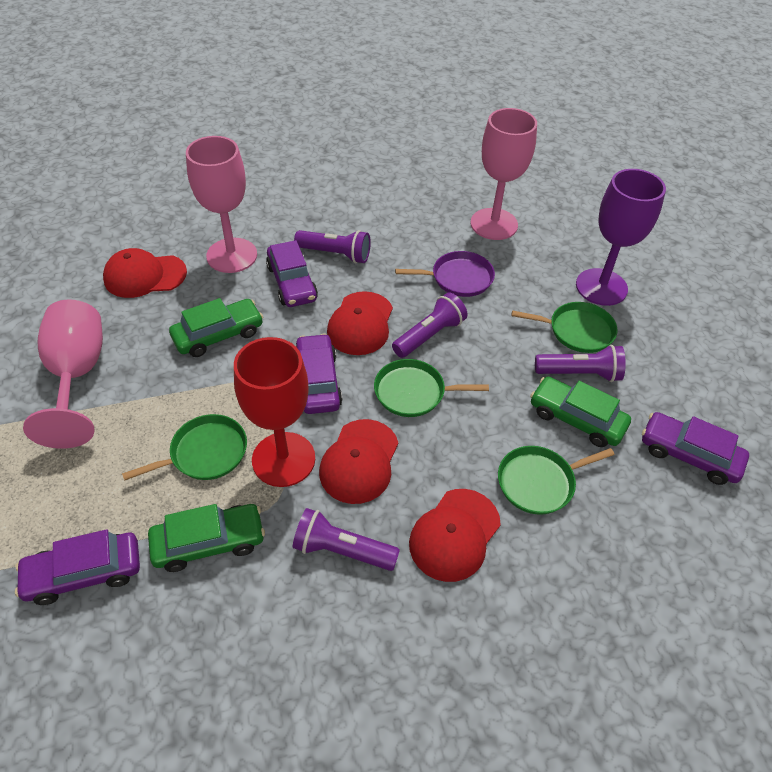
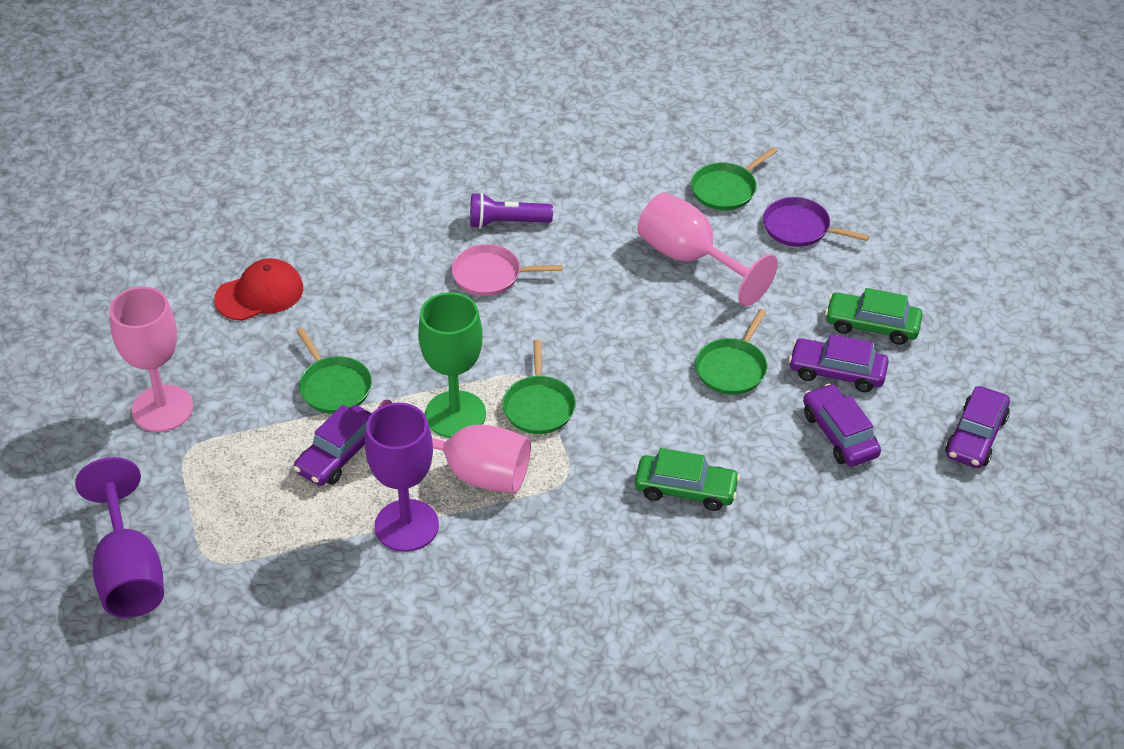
green car: 3 -> 2
green goblet: 0 -> 1
pink pan: 0 -> 1
purple flashlight: 4 -> 1
purple goblet: 1 -> 2
red cap: 4 -> 1
red goblet: 1 -> 0

